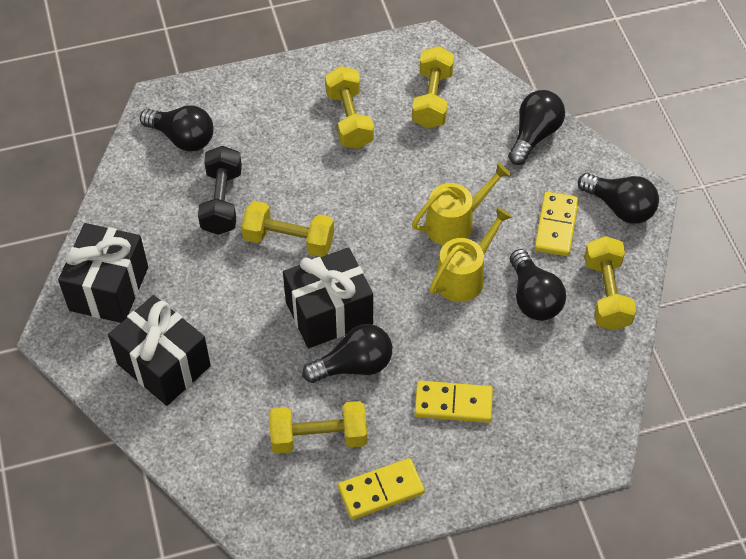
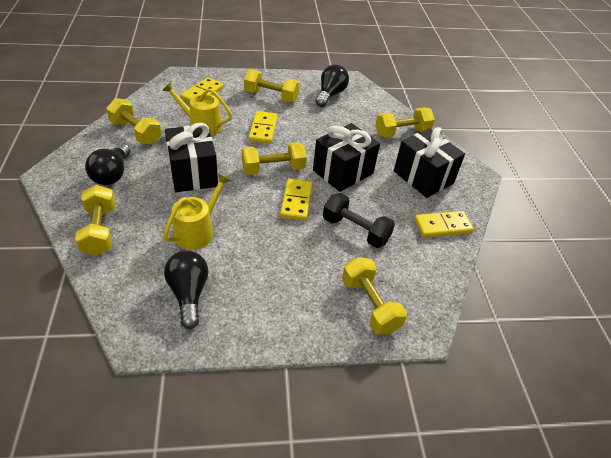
black light bulb: 5 -> 3
yellow domino: 3 -> 4
yellow dumbbell: 5 -> 6

